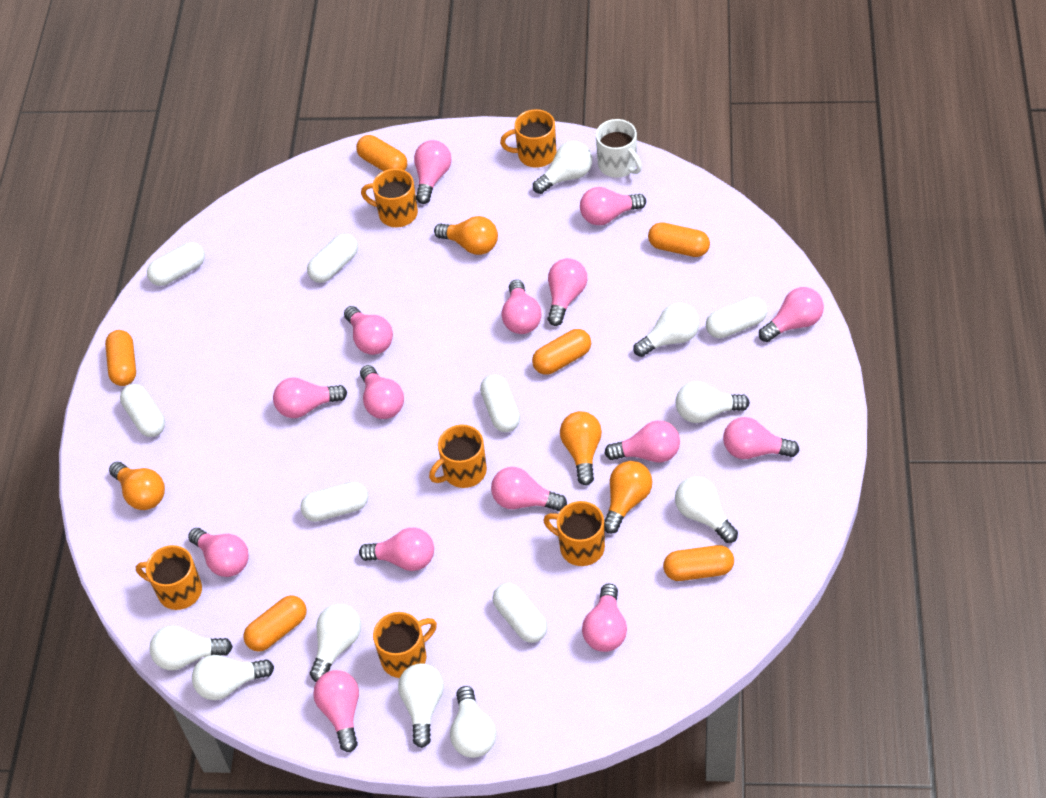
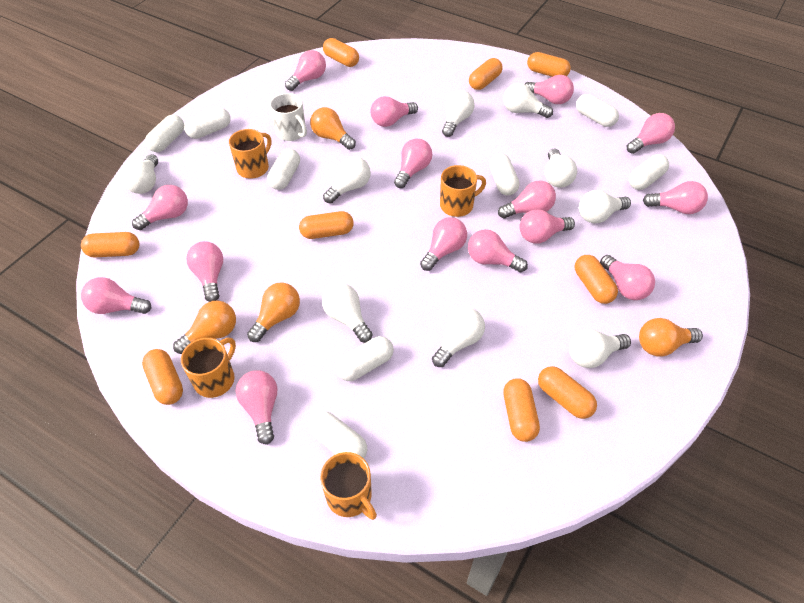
orange capsule: 6 -> 9
orange mug: 6 -> 4
white capsule: 7 -> 8

